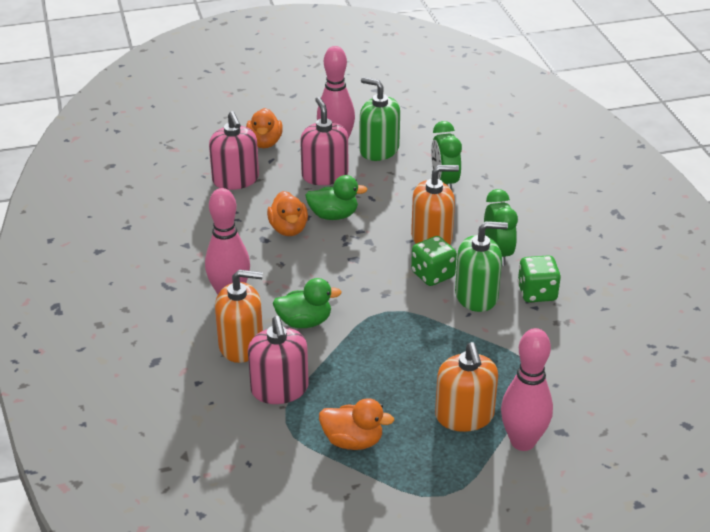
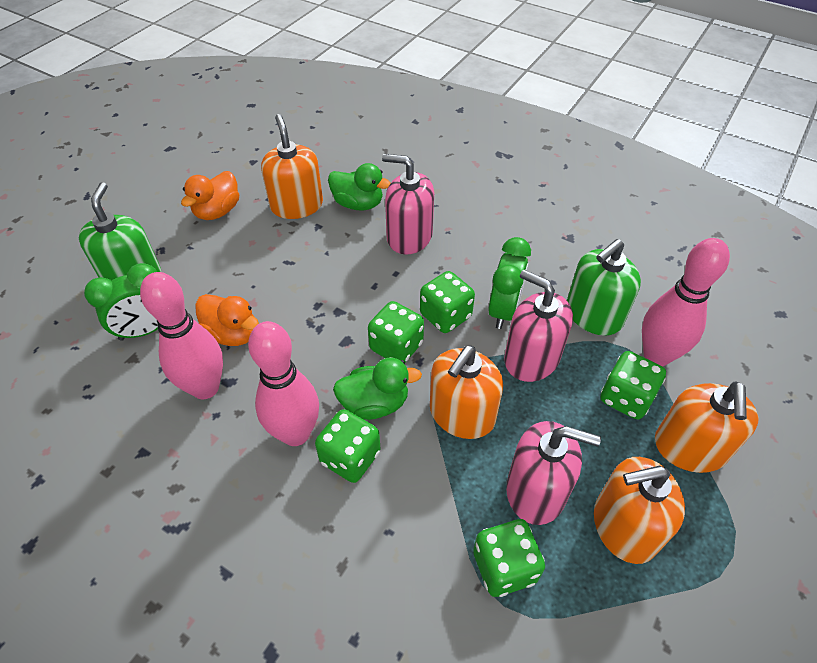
green dice: 2 -> 5
orange duck: 3 -> 2
orange soap dispenser: 3 -> 4

